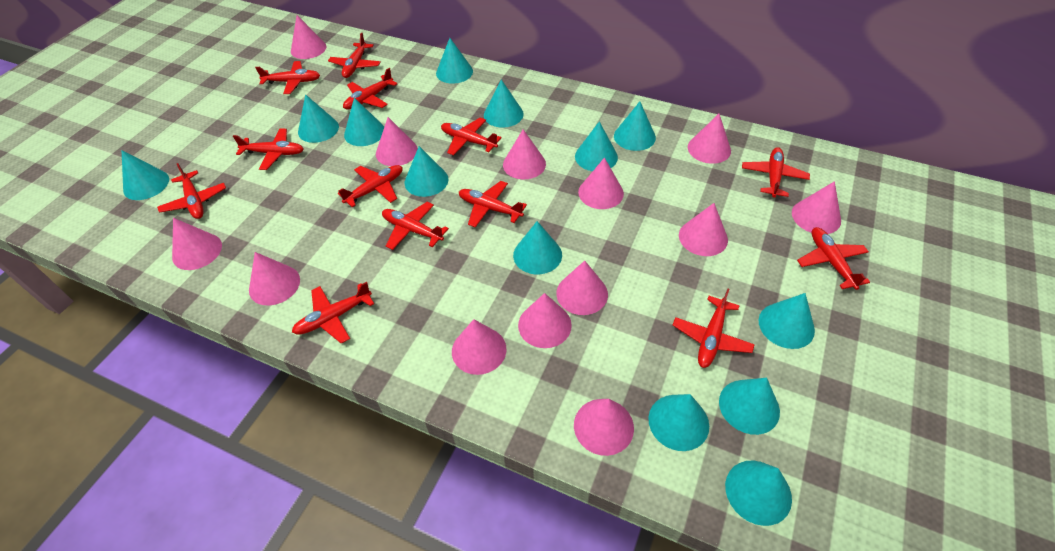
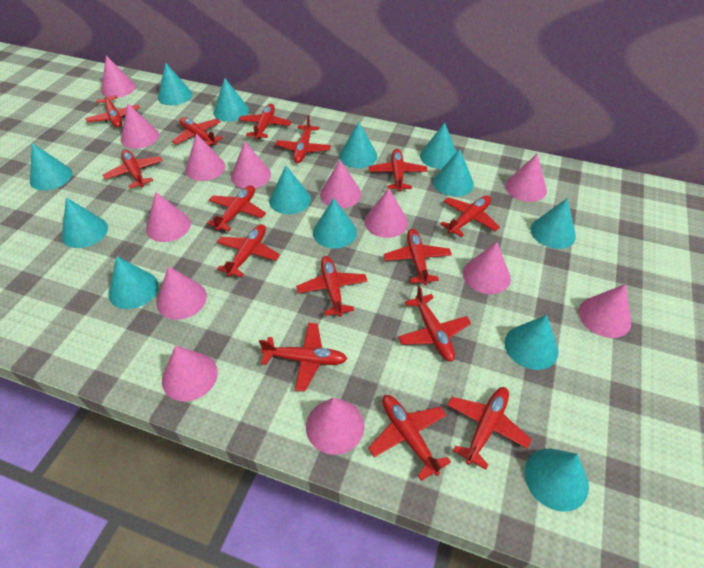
red plane: 13 -> 15

